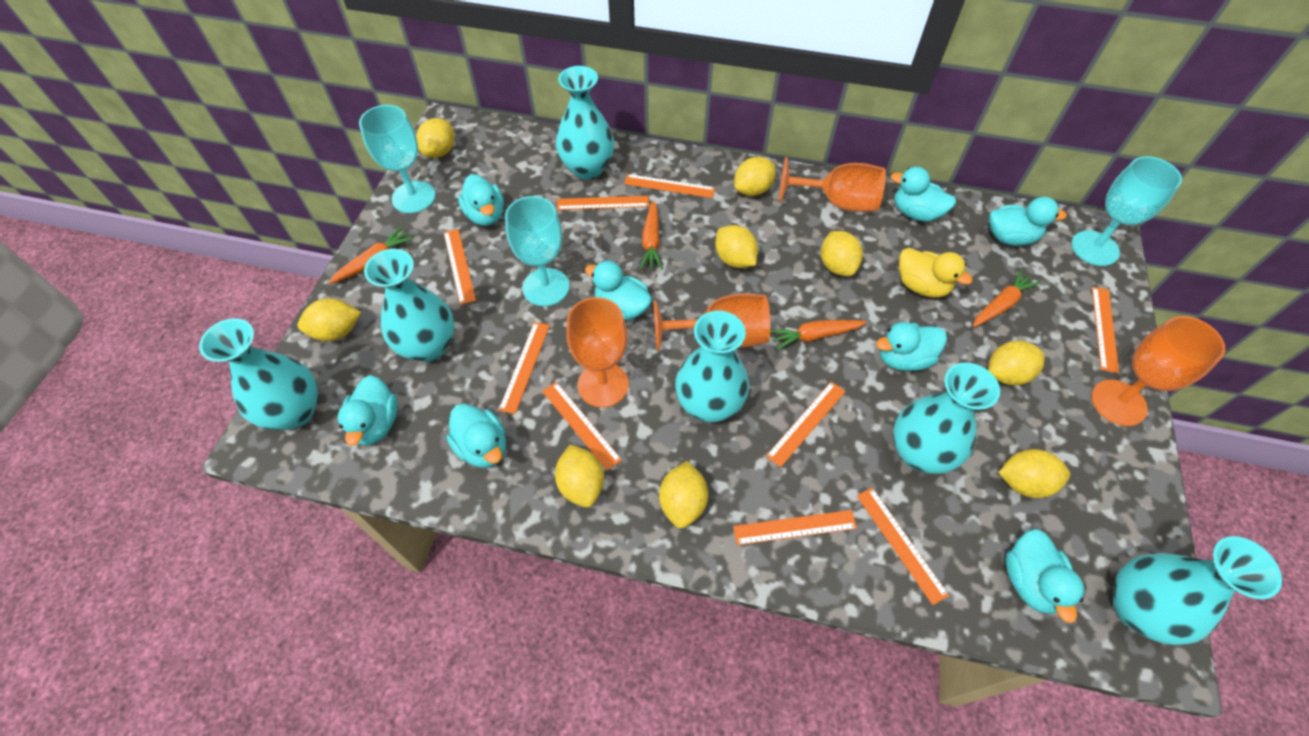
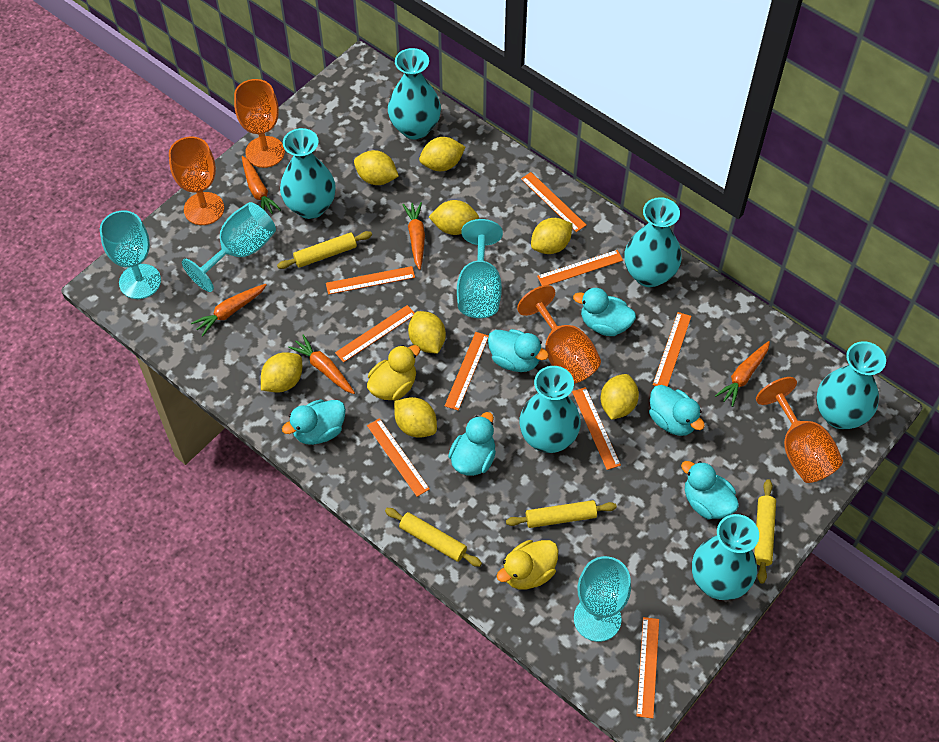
orange carrot: 4 -> 5
turquoise duck: 8 -> 6
turquoise goblet: 3 -> 4
yellow duck: 1 -> 2
yellow lemon: 9 -> 8
yellow rolling pin: 0 -> 4

